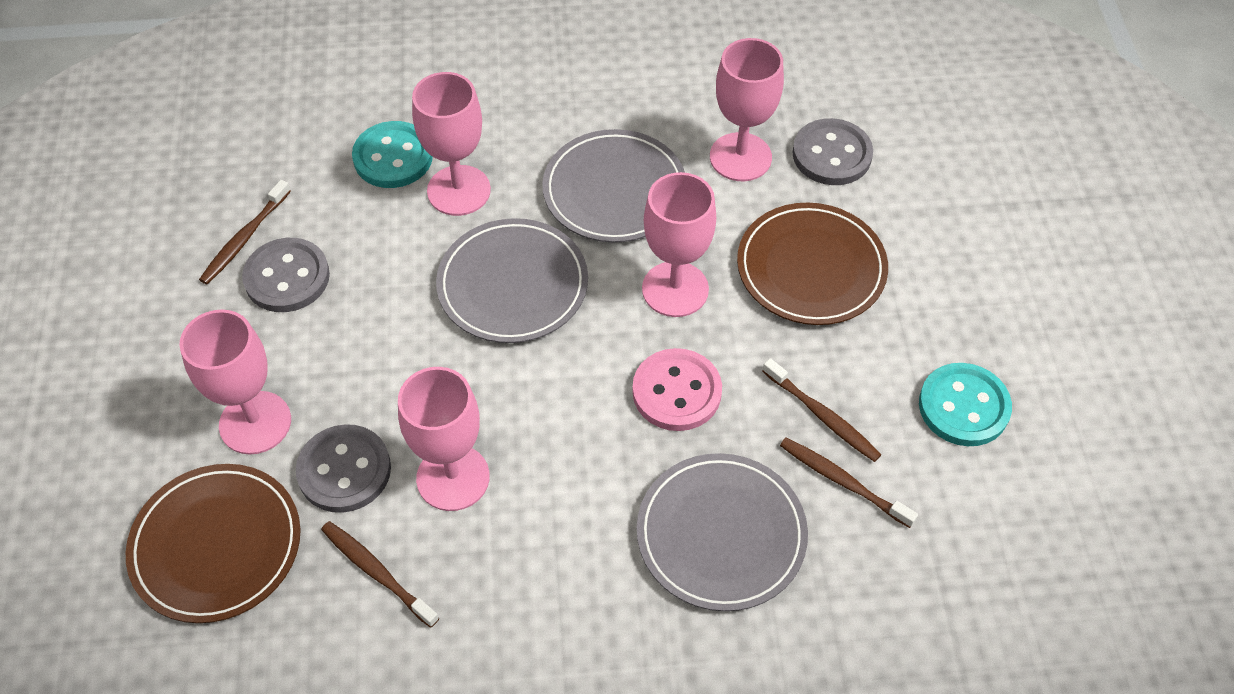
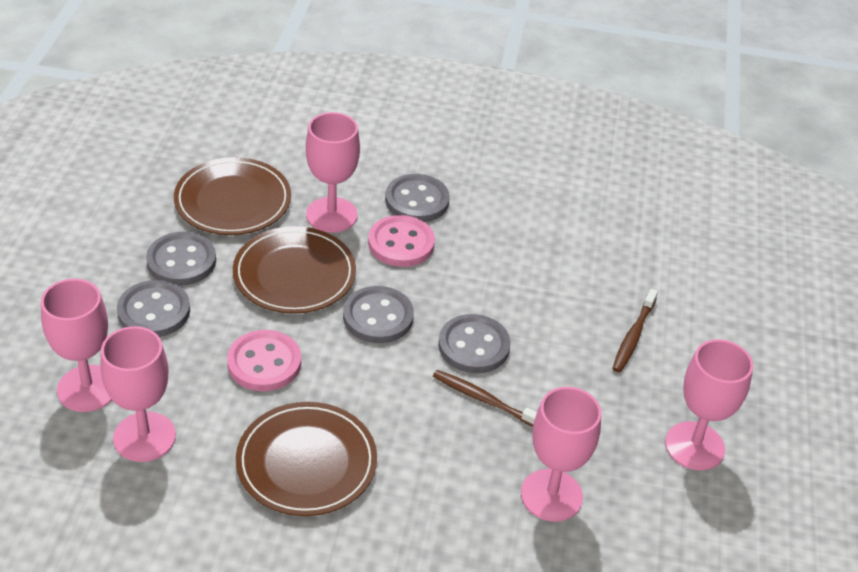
brown plate: 2 -> 3
brown toothbrush: 4 -> 2
grey button: 3 -> 5
grey plate: 3 -> 0
pink button: 1 -> 2
turquoise button: 2 -> 0

